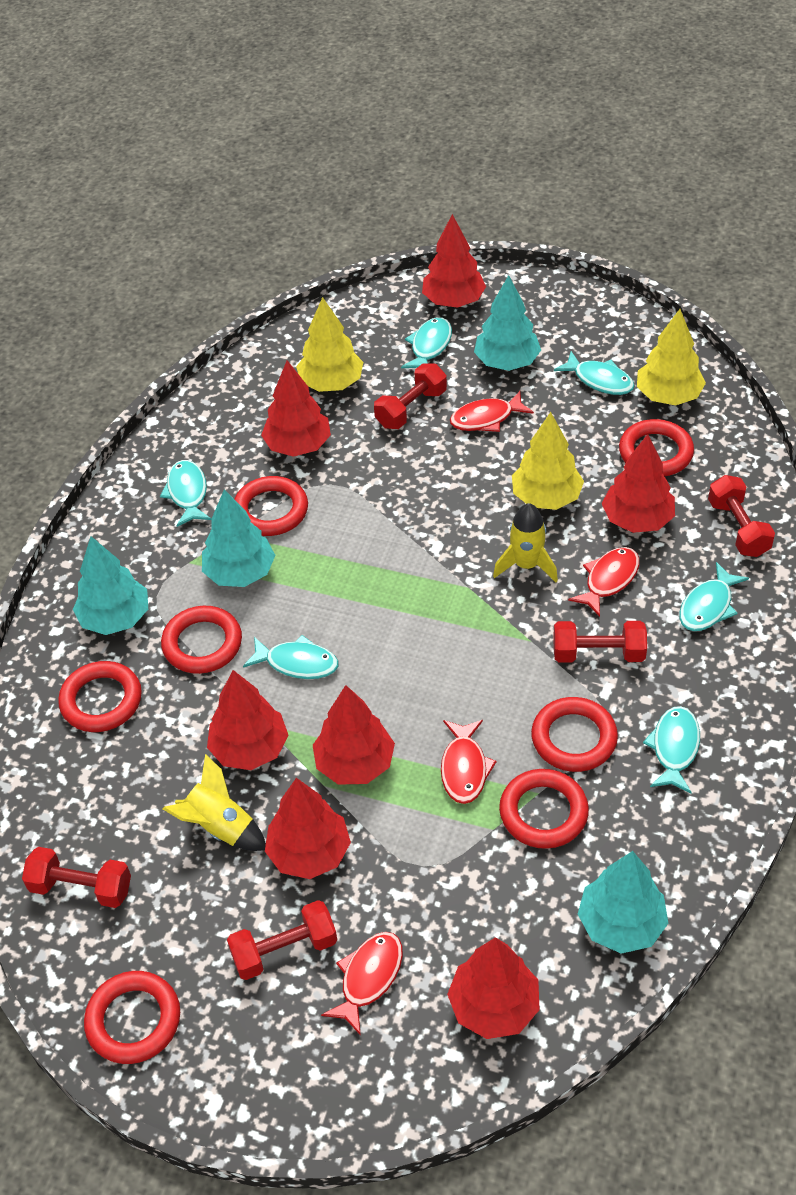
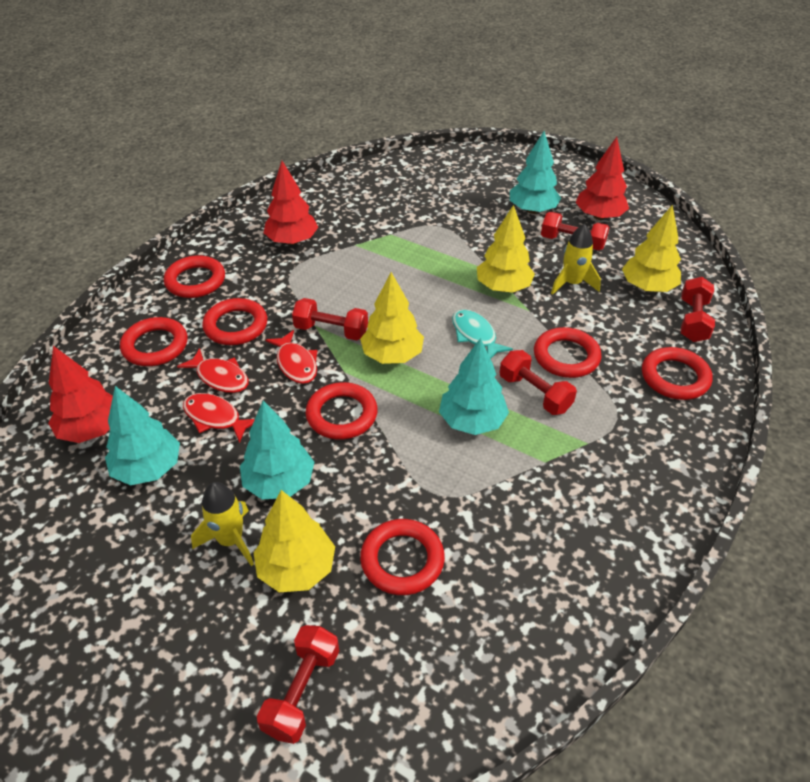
red fish: 4 -> 3
red tree: 7 -> 3
turquoise fish: 6 -> 1
yellow tree: 3 -> 4

